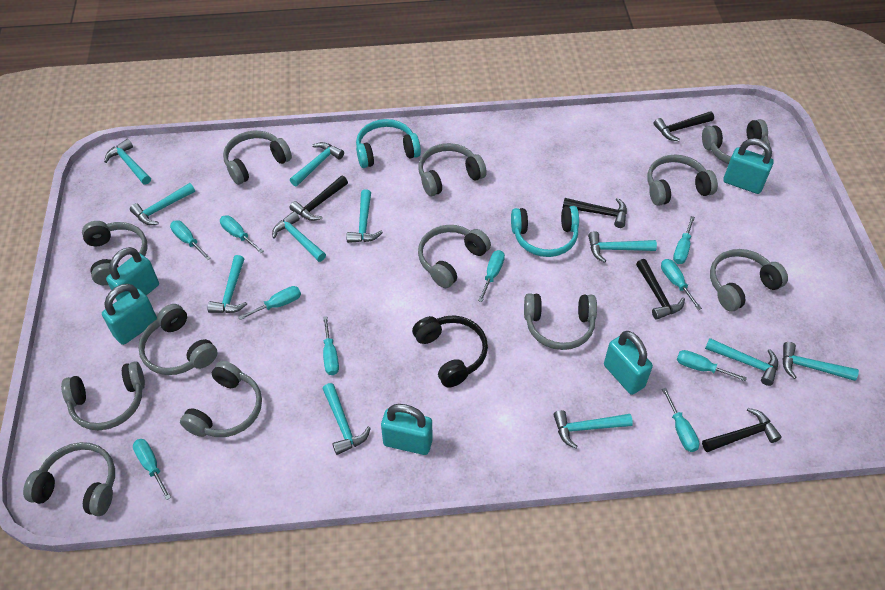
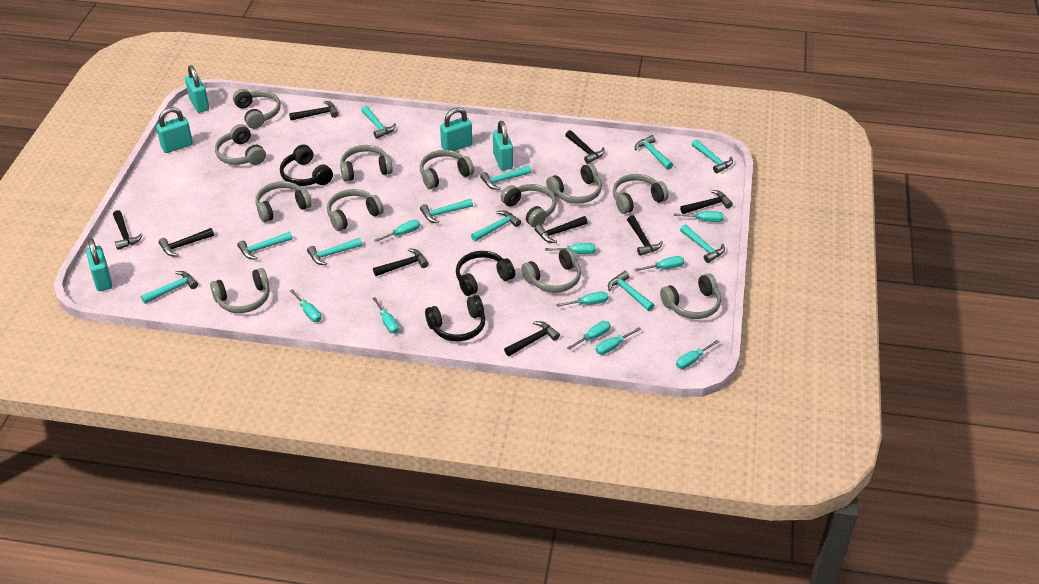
black hammer: 5 -> 9
black headphones: 1 -> 3
turquoise headphones: 2 -> 0

